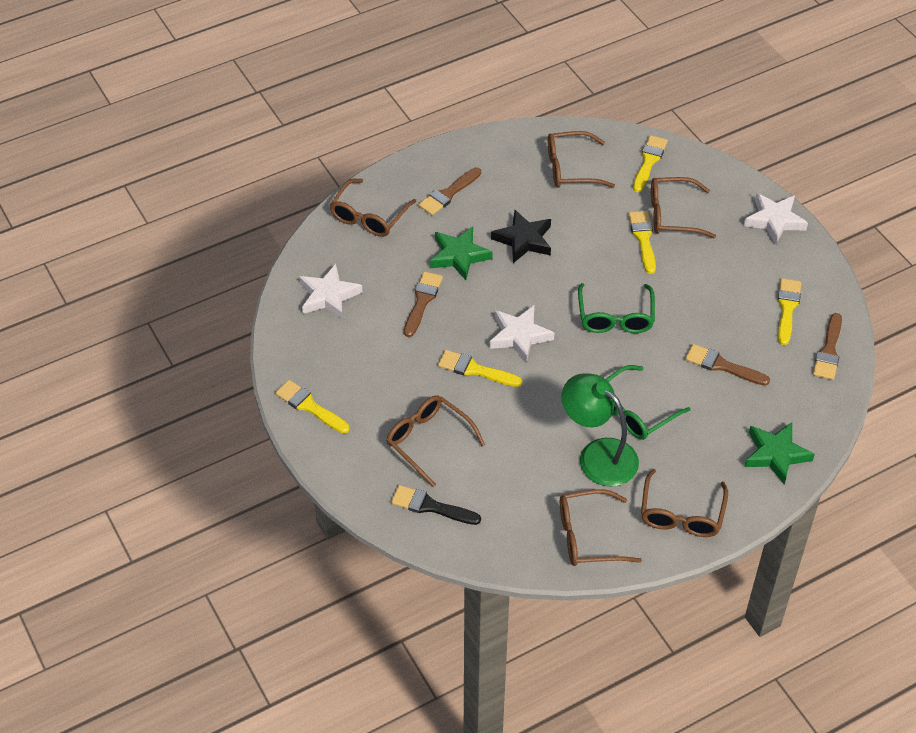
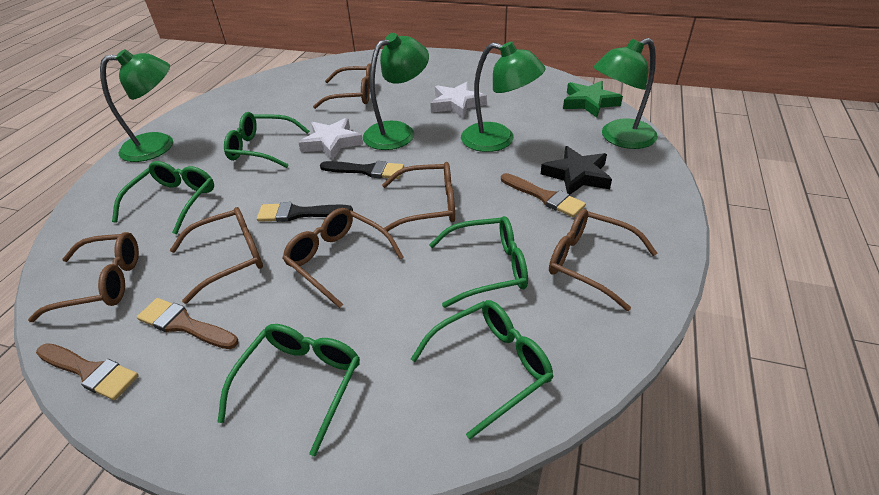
black brush: 1 -> 2
brown brush: 4 -> 3
green glasses: 2 -> 5
green lamp: 1 -> 4
green star: 2 -> 1
white star: 3 -> 2
yellow brush: 5 -> 0

